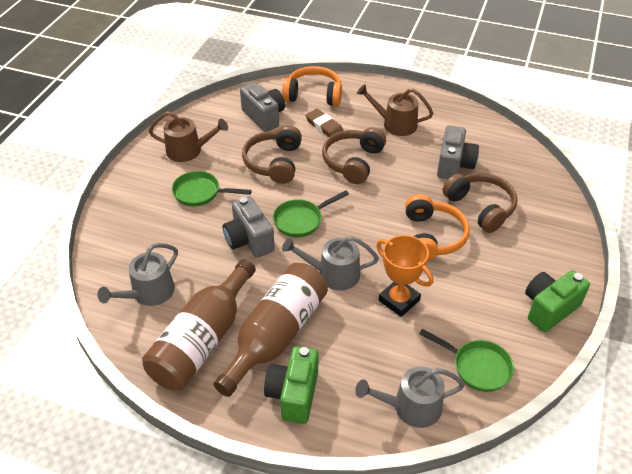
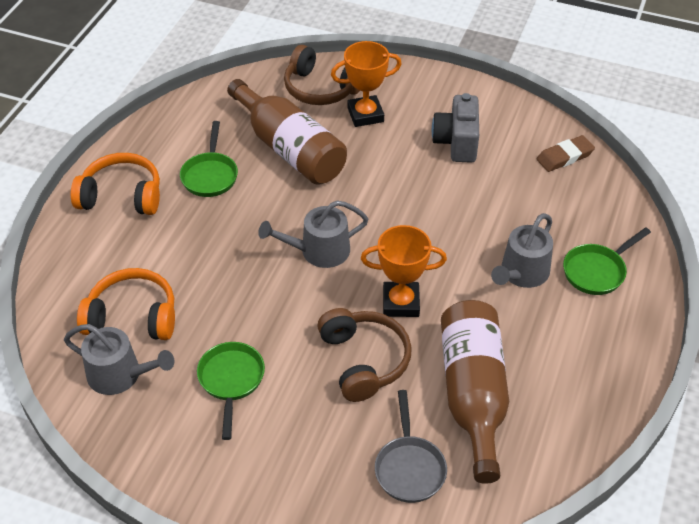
brown headphones: 3 -> 2
brown watering can: 2 -> 0
green camera: 2 -> 0
grey camera: 3 -> 1
grey pan: 0 -> 1
orange trophy: 1 -> 2

